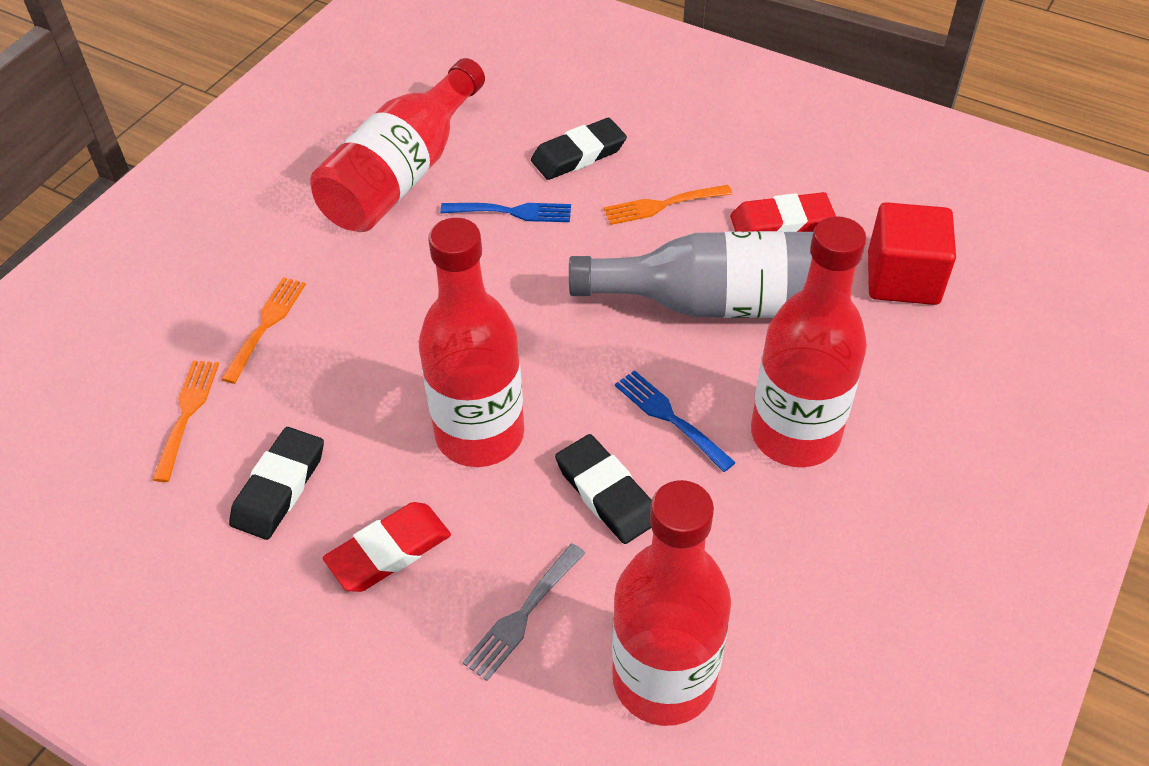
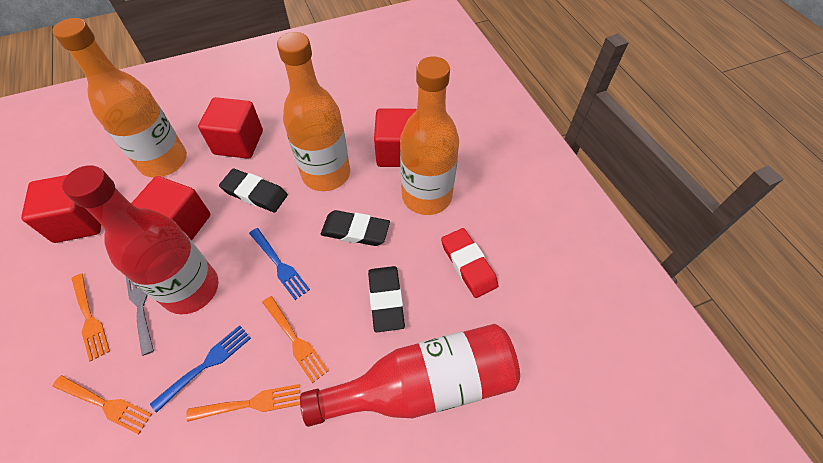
grey bottle: 1 -> 0
orange bottle: 0 -> 3
orange fork: 3 -> 4
red bottle: 4 -> 2
red cube: 1 -> 4
red eraser: 2 -> 1

